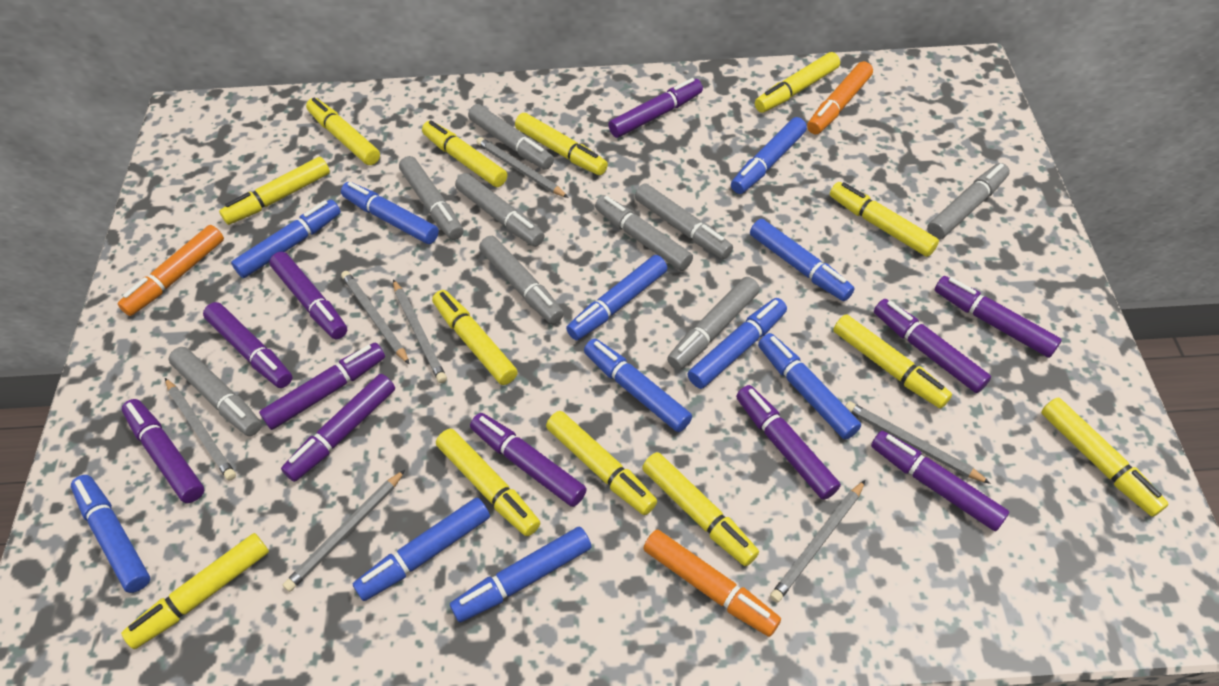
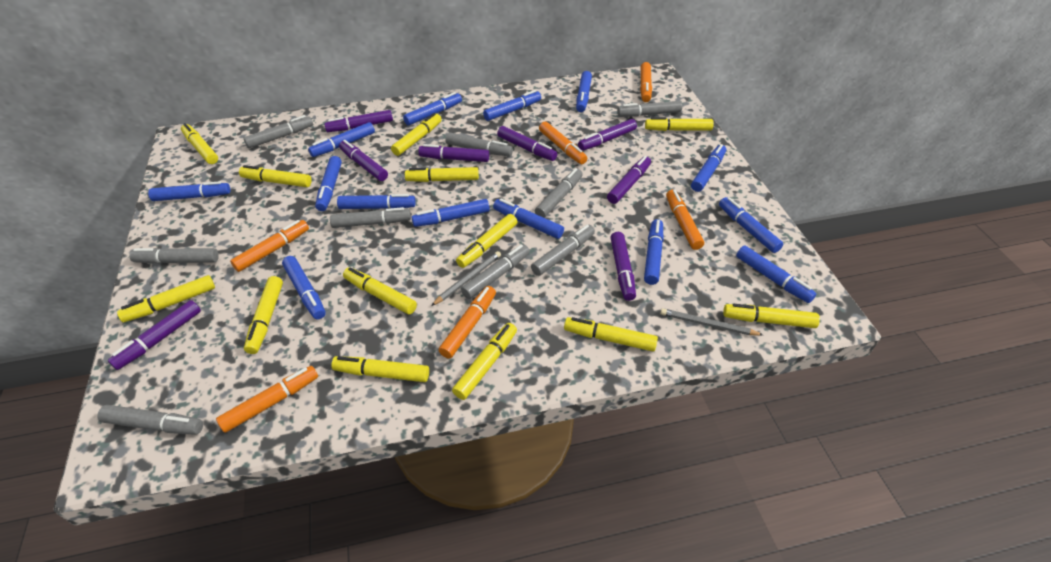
blue marker: 11 -> 14
grey pencil: 7 -> 2
orange marker: 3 -> 6
purple marker: 11 -> 8

